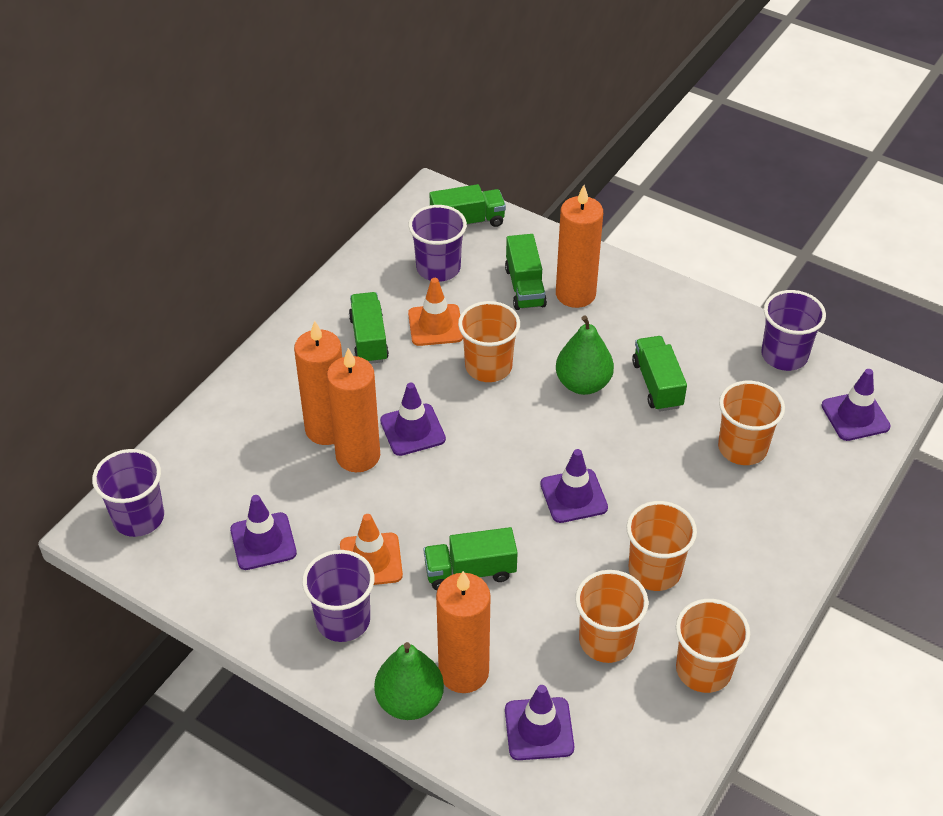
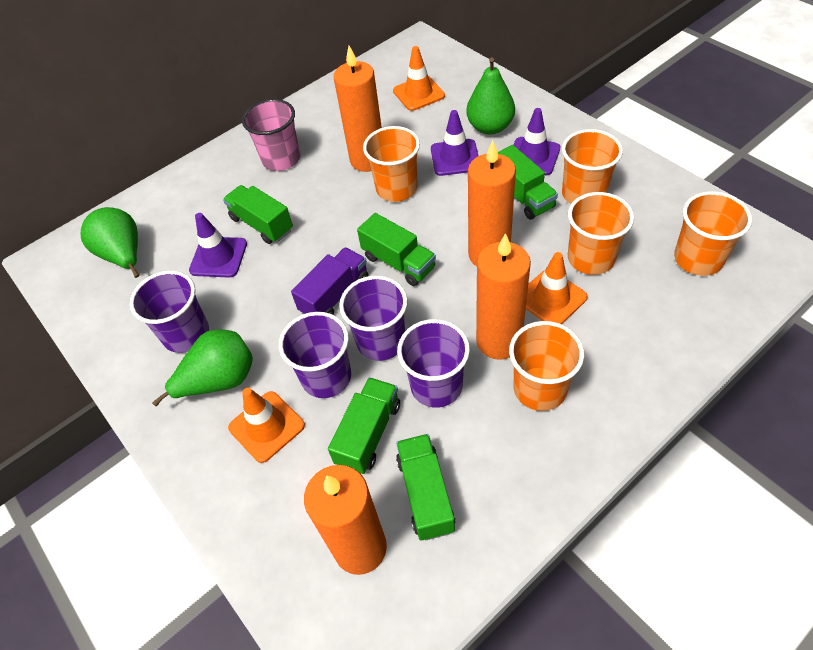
green pear: 2 -> 3
orange traffic cone: 2 -> 3
pink cup: 0 -> 1
purple traffic cone: 5 -> 3
purple truck: 0 -> 1

